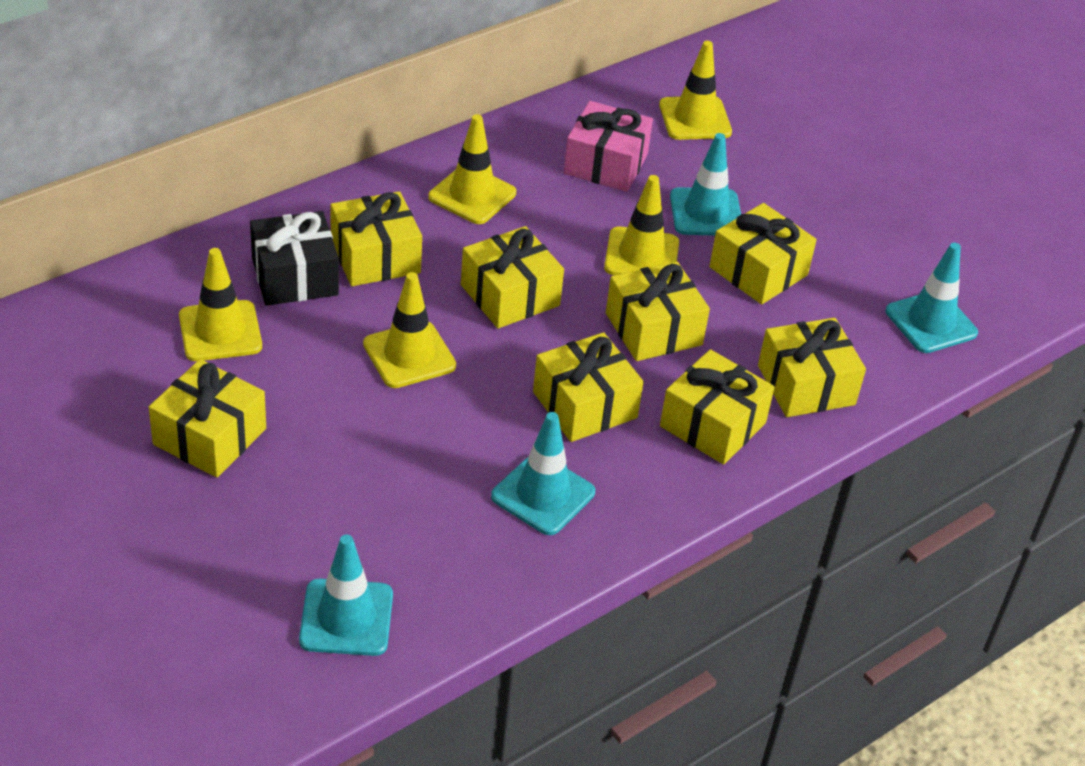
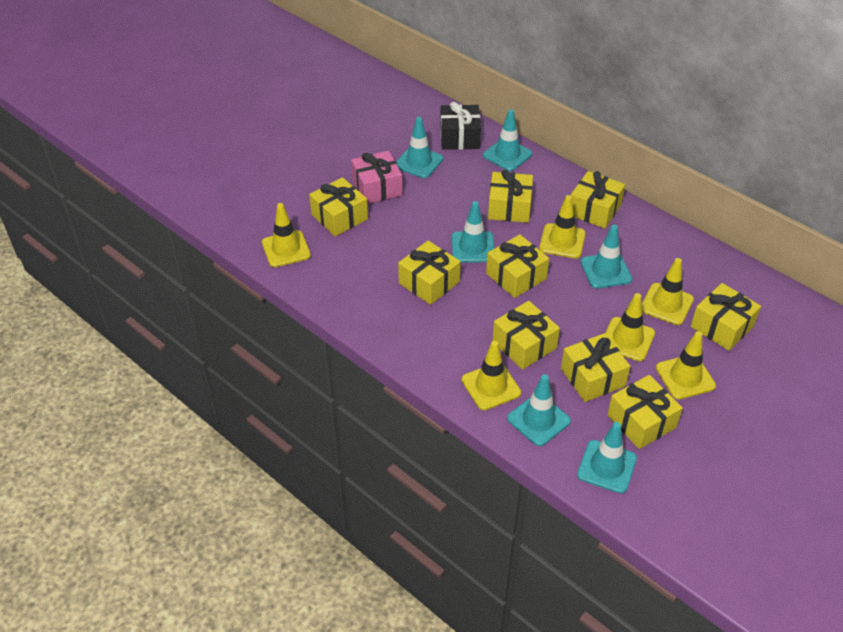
turquoise traffic cone: 4 -> 6
yellow gift: 8 -> 9
yellow traffic cone: 5 -> 6

